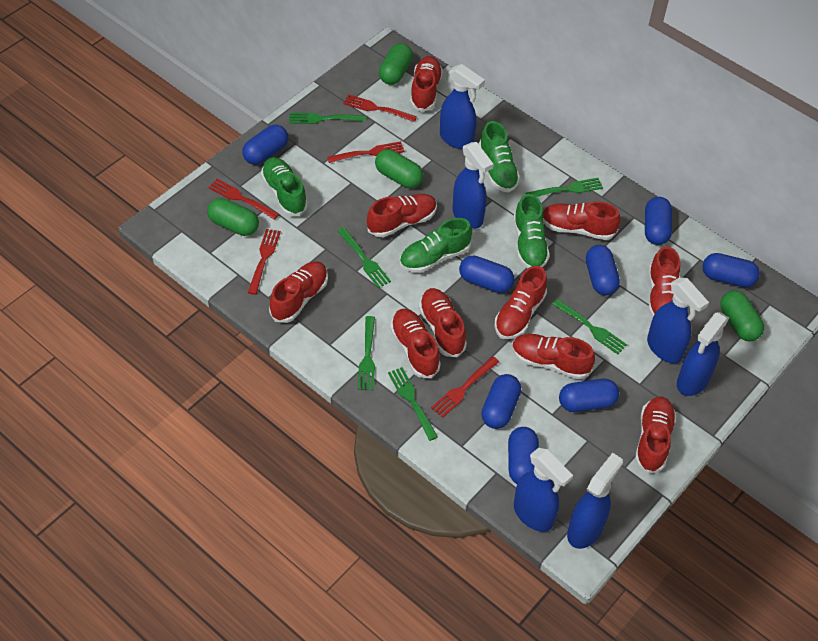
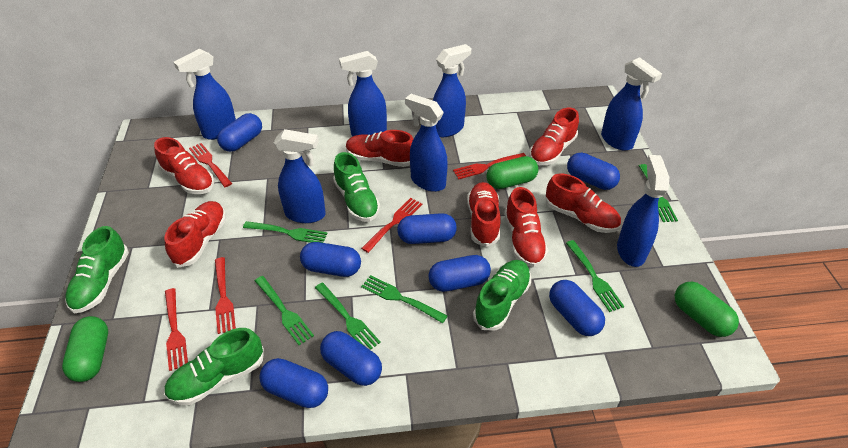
blue spray bottle: 6 -> 7
green capsule: 4 -> 3
red shoe: 10 -> 7

